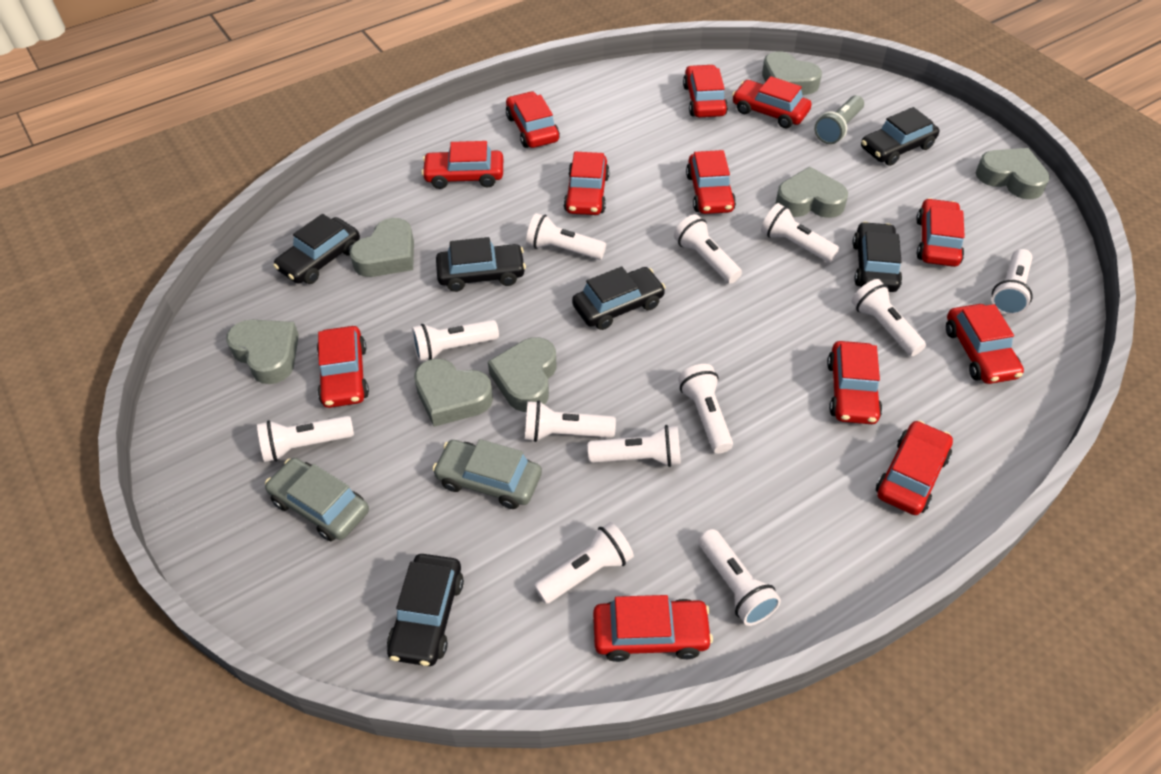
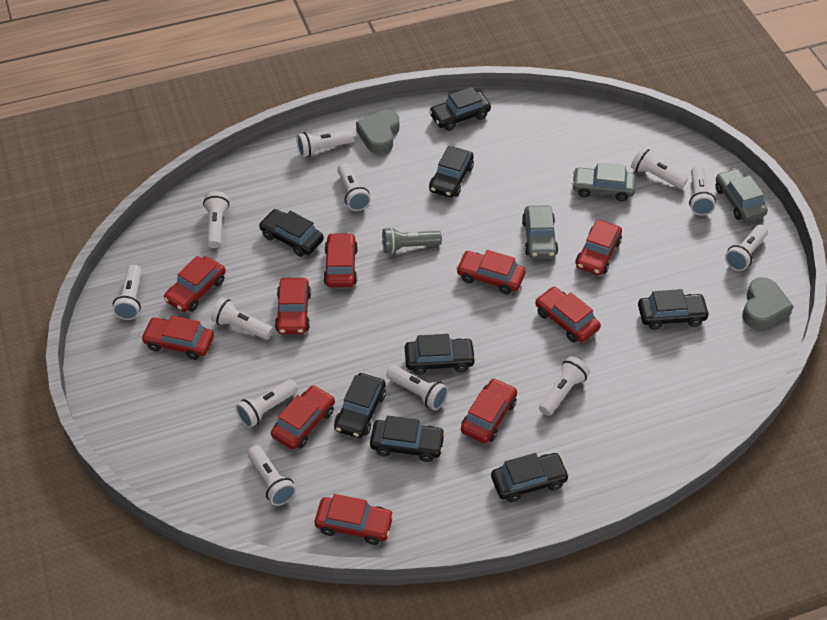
black car: 6 -> 8
grey car: 2 -> 3
grey heart: 7 -> 2
red car: 12 -> 10

